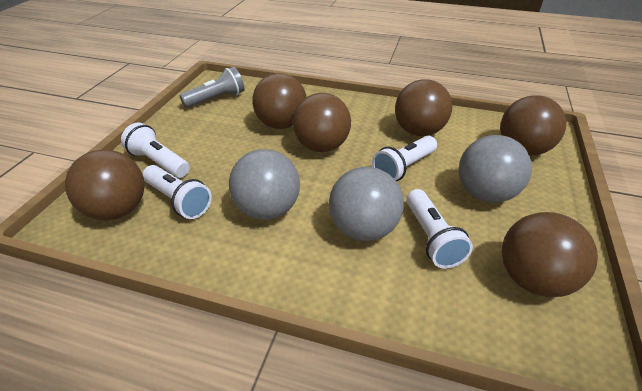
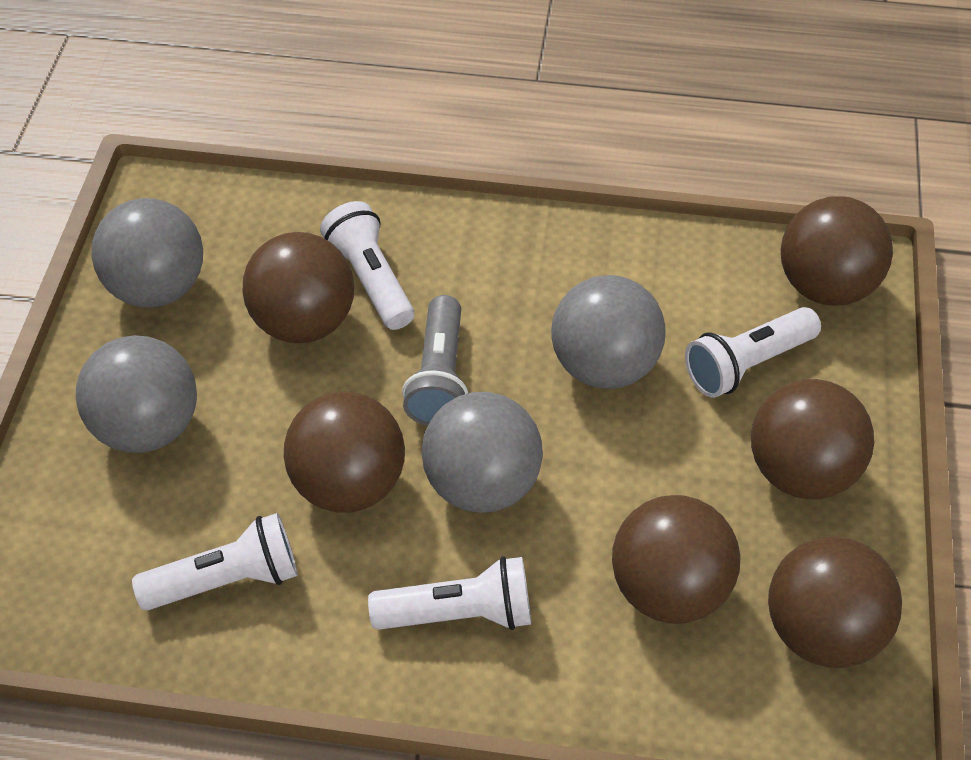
grey ball: 3 -> 4

